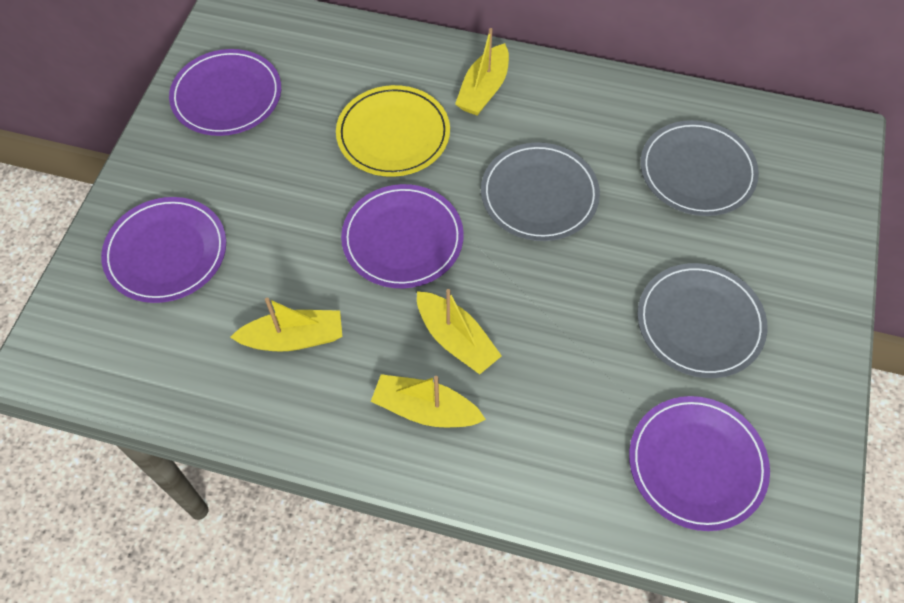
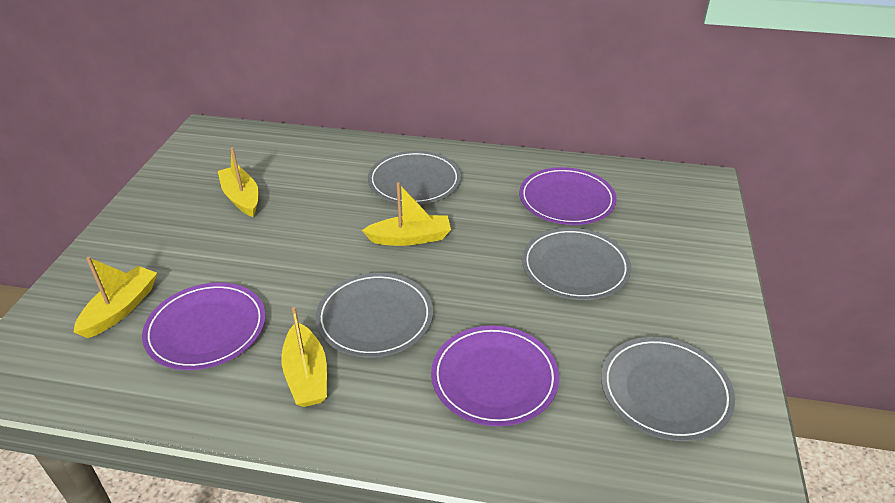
grey plate: 3 -> 4
purple plate: 4 -> 3
yellow plate: 1 -> 0

